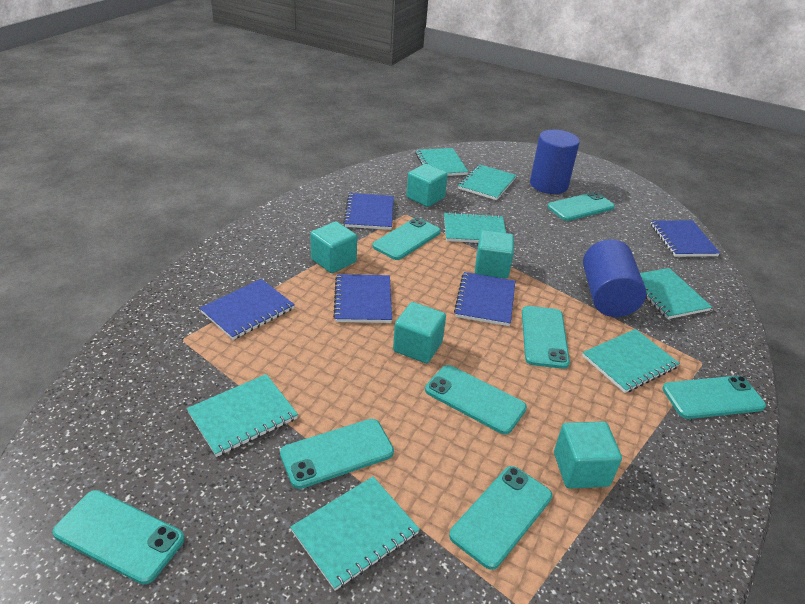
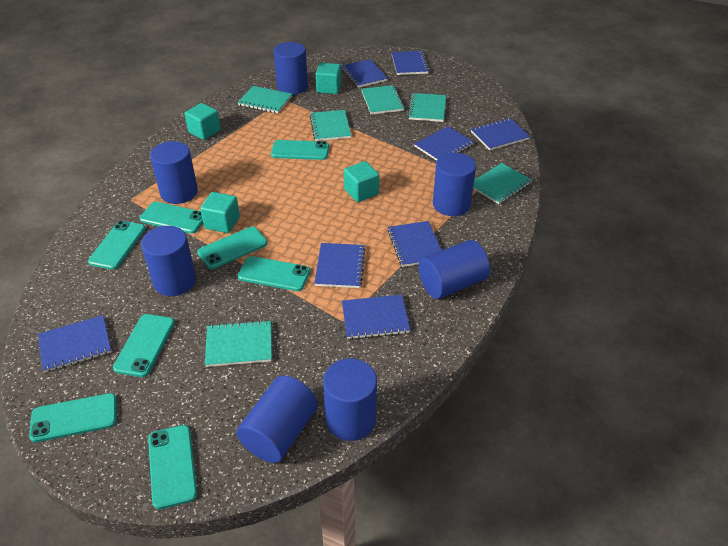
blue cylinder: 2 -> 7
blue notebook: 5 -> 8
turquoise cube: 5 -> 4
turquoise notebook: 7 -> 6

